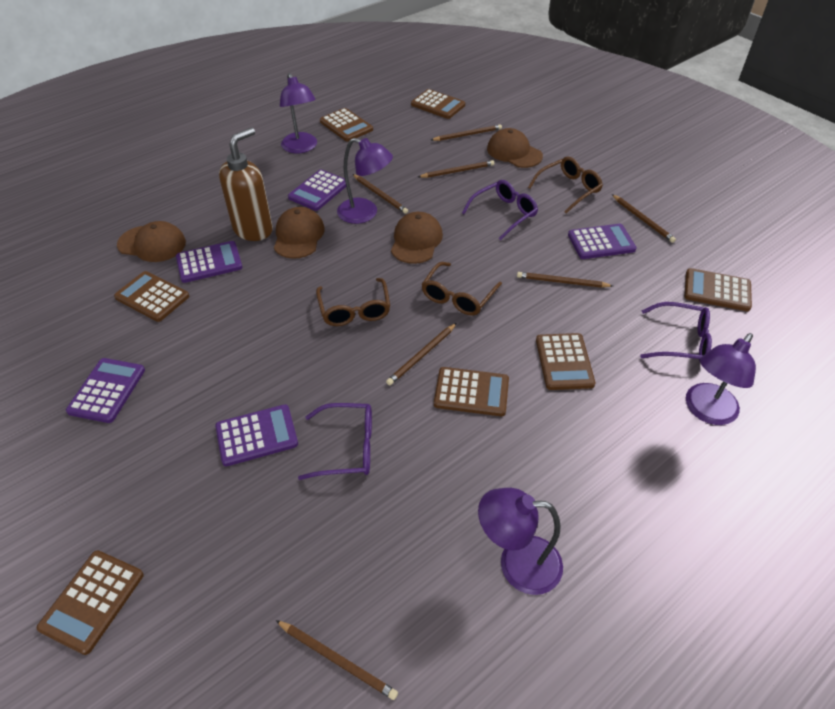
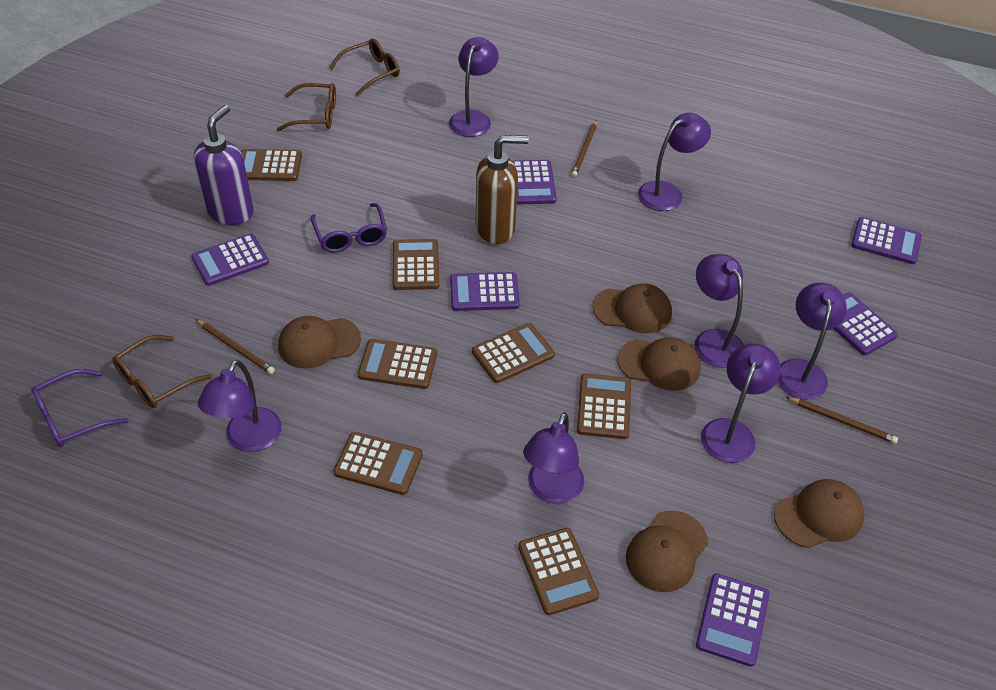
brown cap: 4 -> 5
brown pencil: 7 -> 3
purple calculator: 5 -> 6
purple glasses: 3 -> 2
purple lamp: 4 -> 7
purple soap dispenser: 0 -> 1

